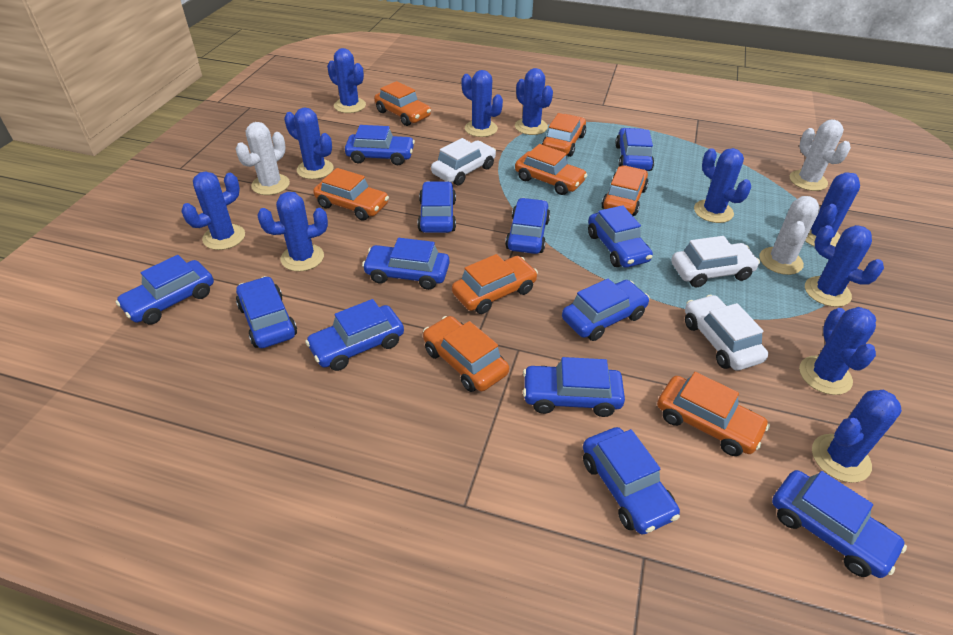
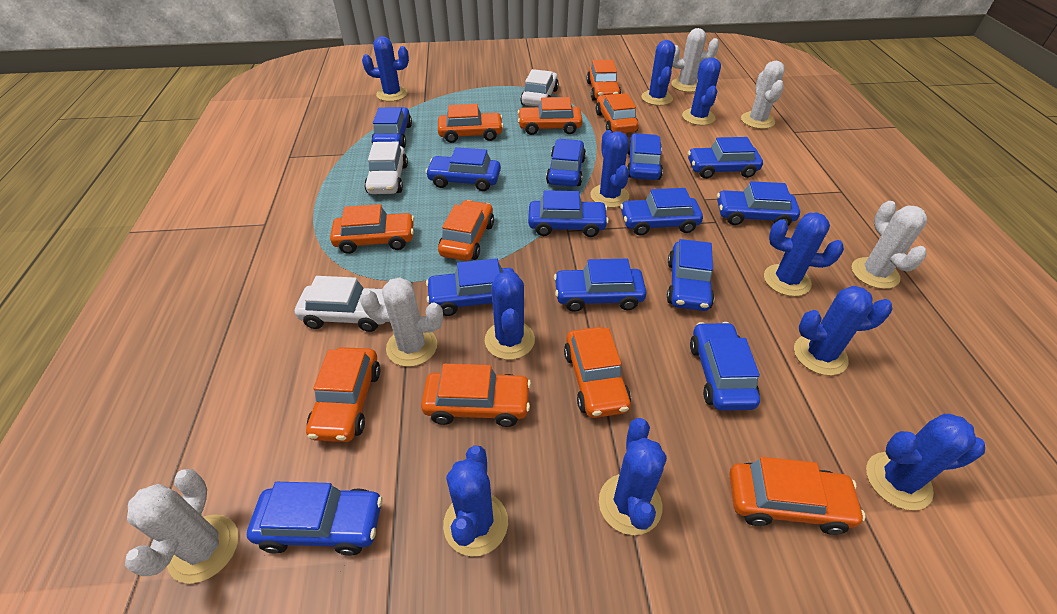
blue cactus: 11 -> 10
orange car: 8 -> 10
white cactus: 3 -> 5

